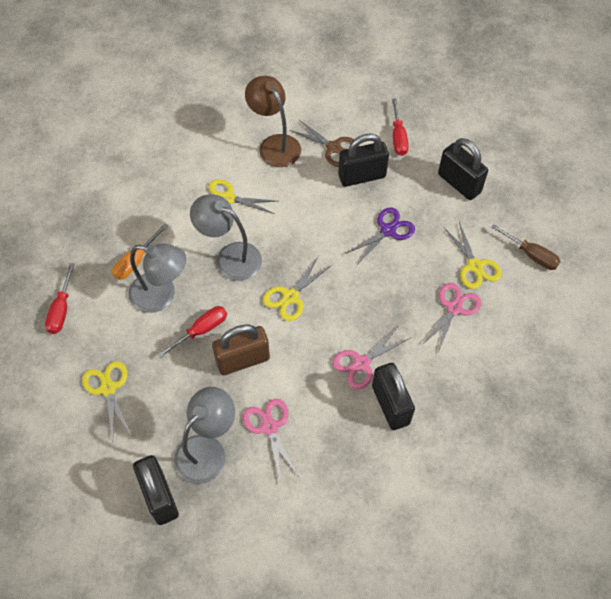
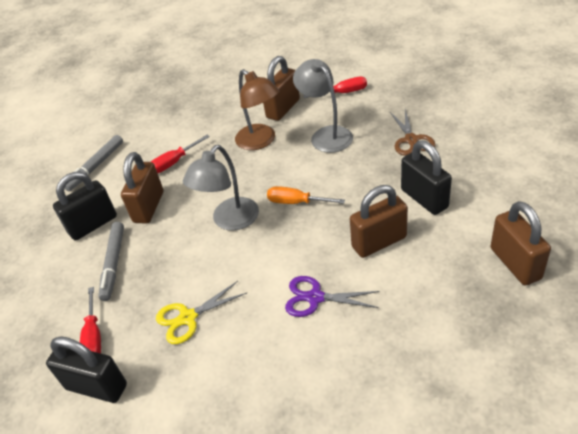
black padlock: 4 -> 3
brown padlock: 1 -> 4
brown screwdriver: 1 -> 0
grey lamp: 3 -> 2
grey marker: 0 -> 2
pink scissors: 3 -> 0
yellow scissors: 4 -> 1

